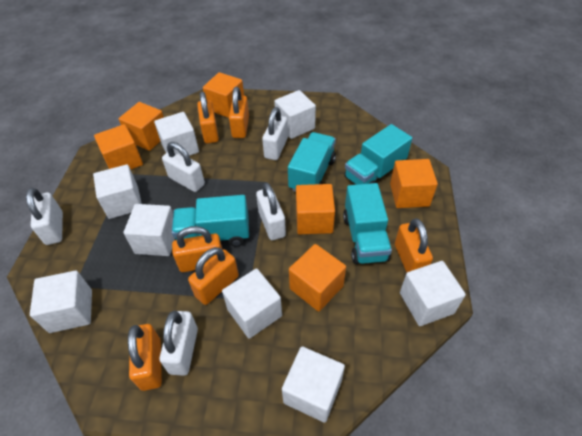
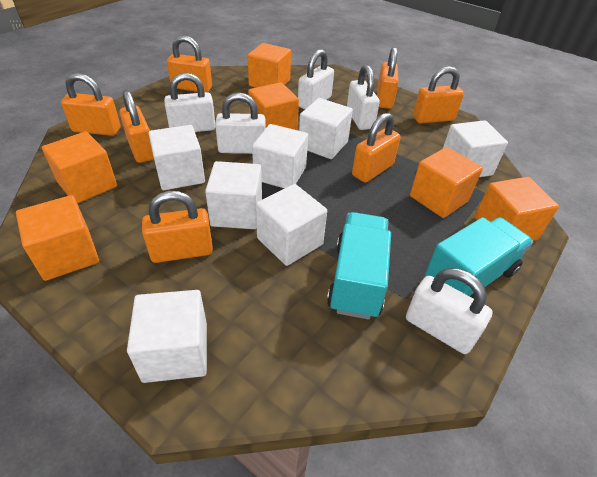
orange padlock: 6 -> 7
turquoise truck: 4 -> 2
white cube: 8 -> 7

